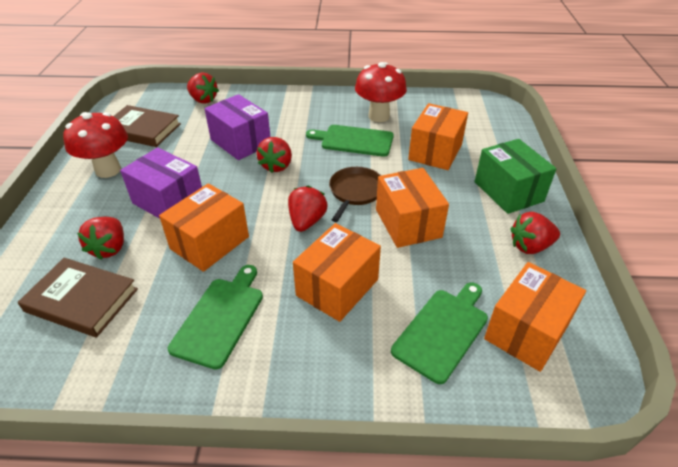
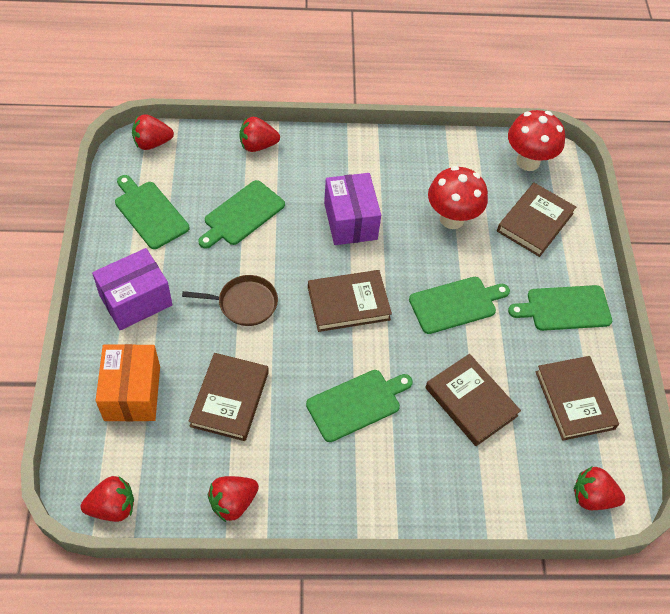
brown book: 2 -> 5
green box: 1 -> 0
green cutting board: 3 -> 5
orange box: 5 -> 1

